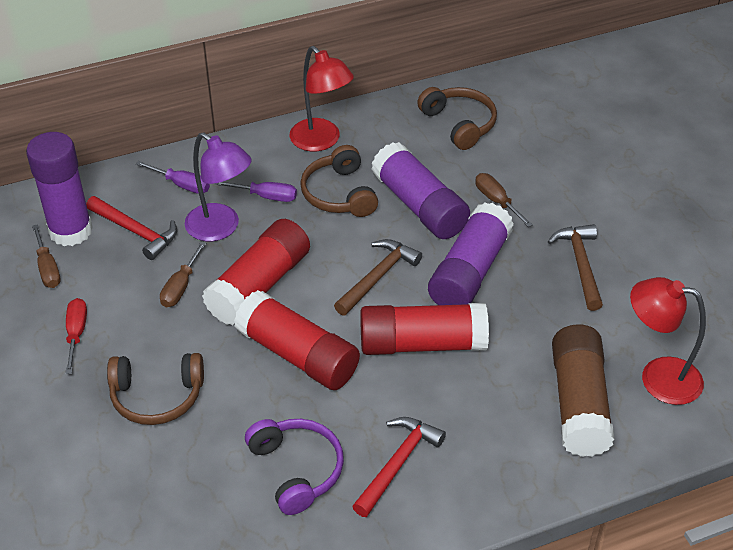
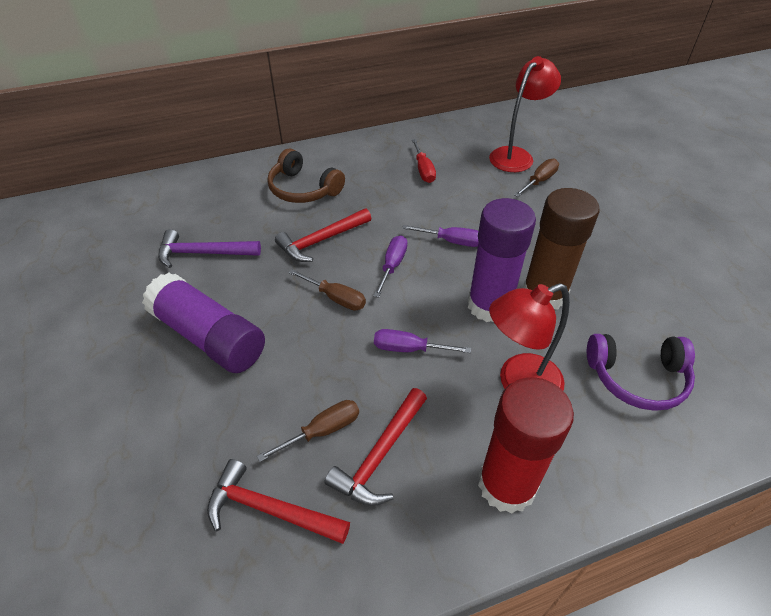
brown hammer: 2 -> 0
brown headphones: 3 -> 1
purple glue stick: 3 -> 2
purple hammer: 0 -> 1
purple lamp: 1 -> 0
purple screwdriver: 2 -> 3
red glue stick: 3 -> 1
red hammer: 2 -> 3

